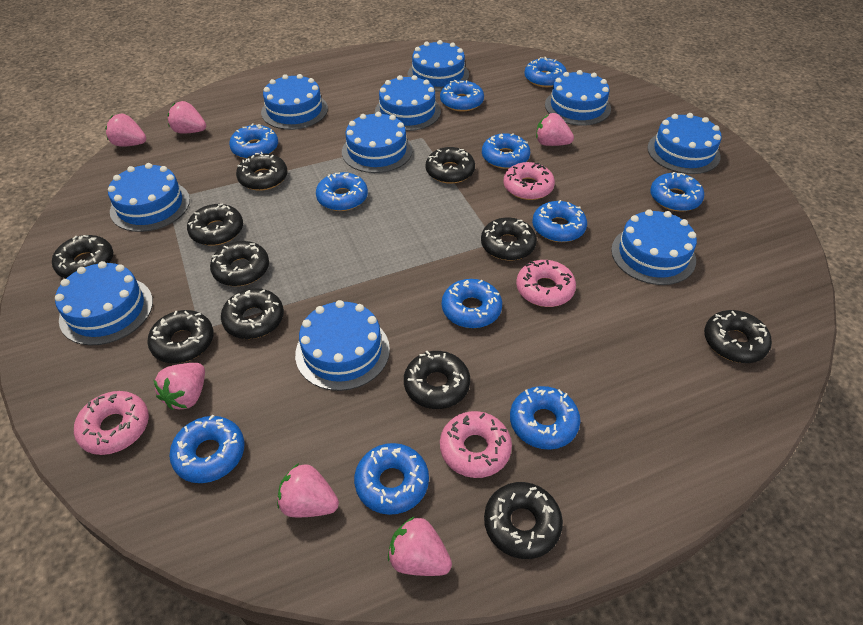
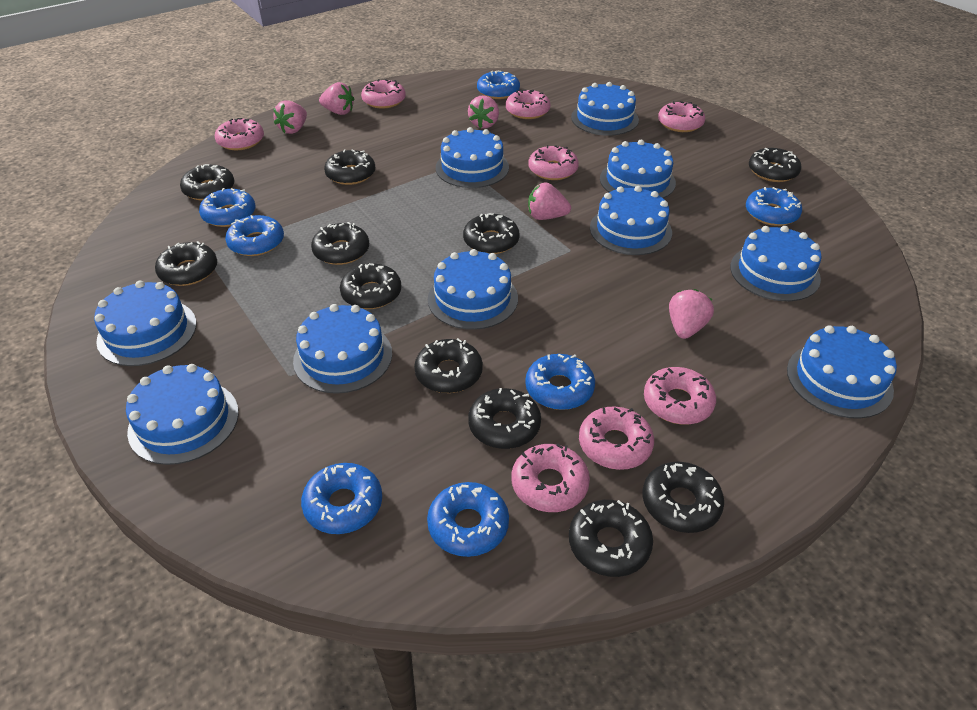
blue donut: 11 -> 7
pink donut: 4 -> 8
pink strawberry: 6 -> 5

